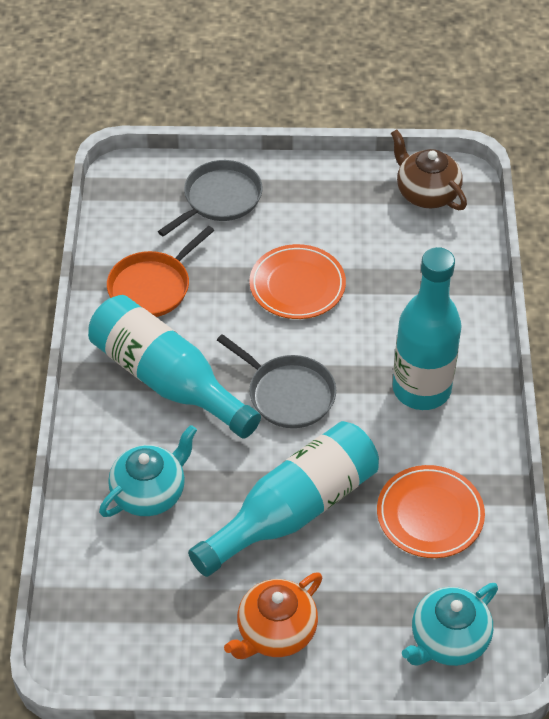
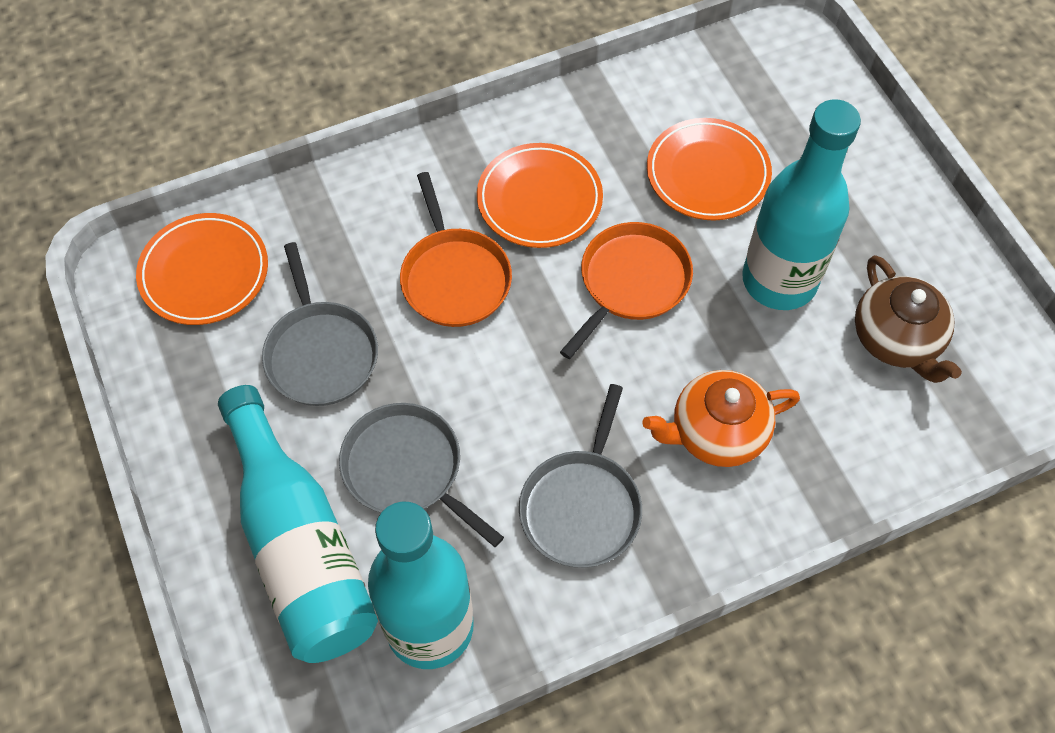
grey pan: 2 -> 3
orange pan: 1 -> 2
orange plate: 2 -> 3
turquoise teapot: 2 -> 0

